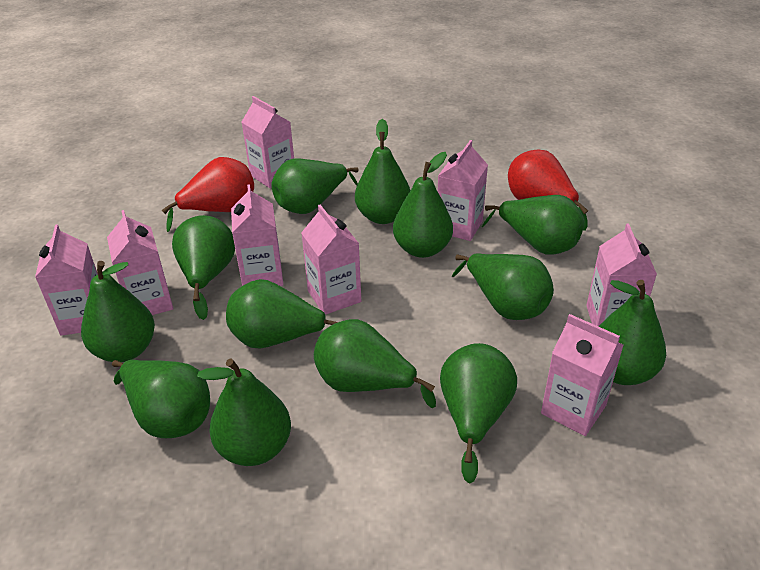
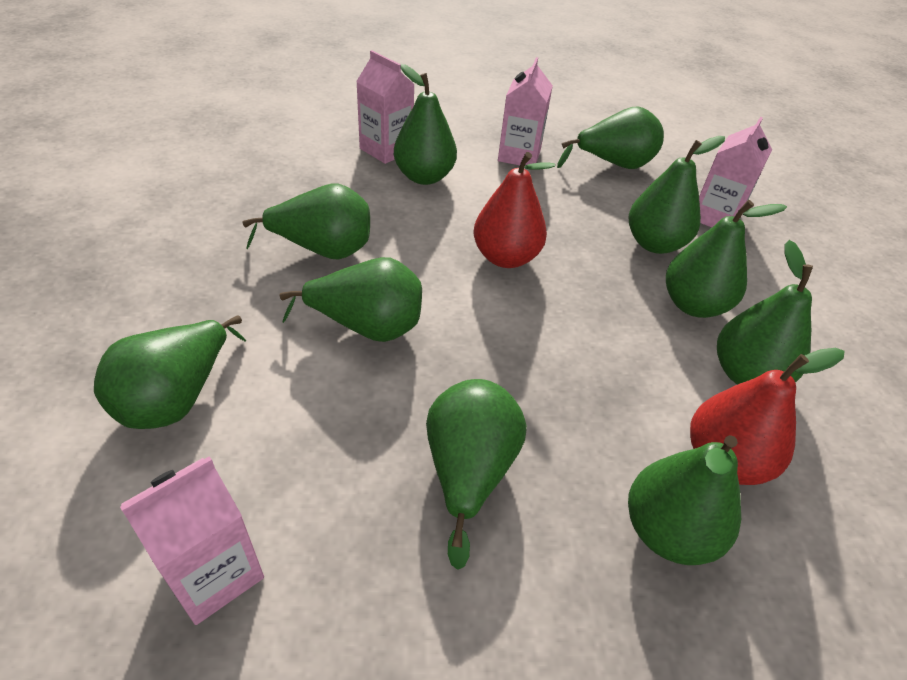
green pear: 13 -> 10
pink carton: 8 -> 4

